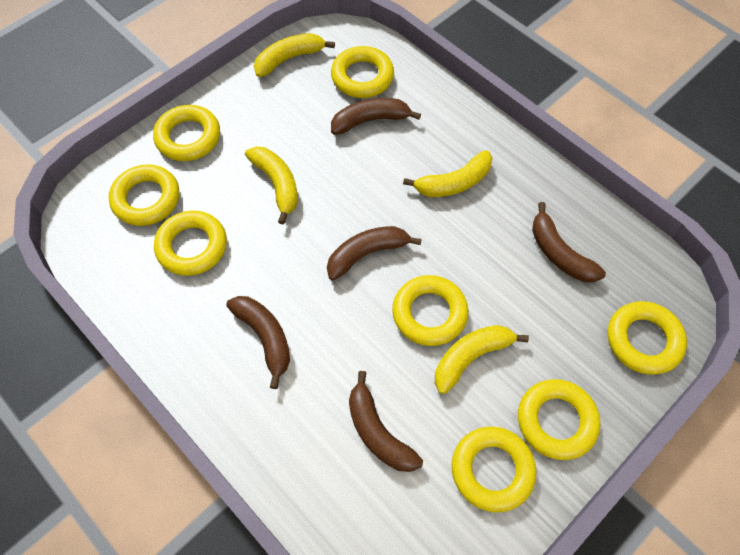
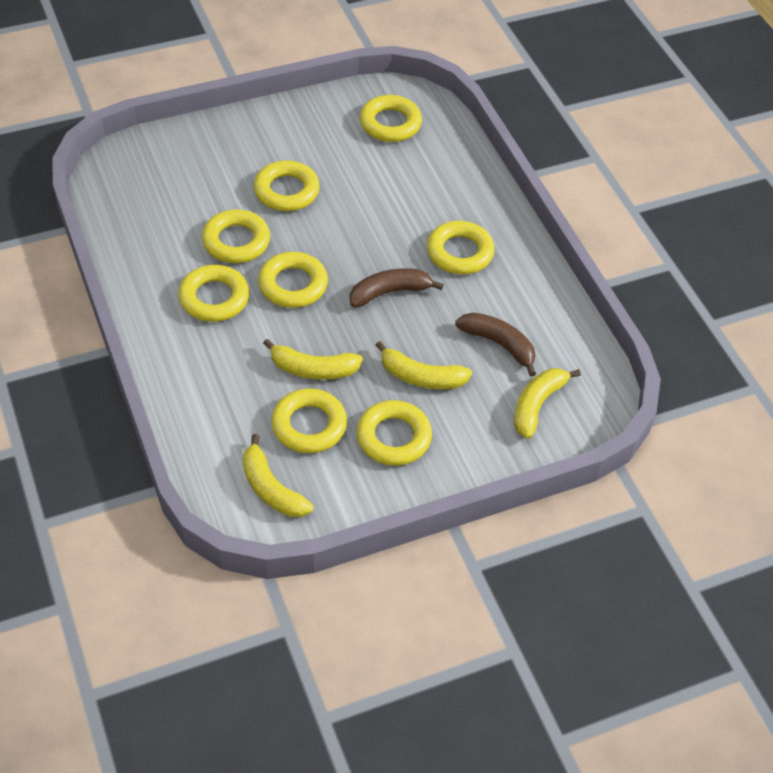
brown banana: 5 -> 2

